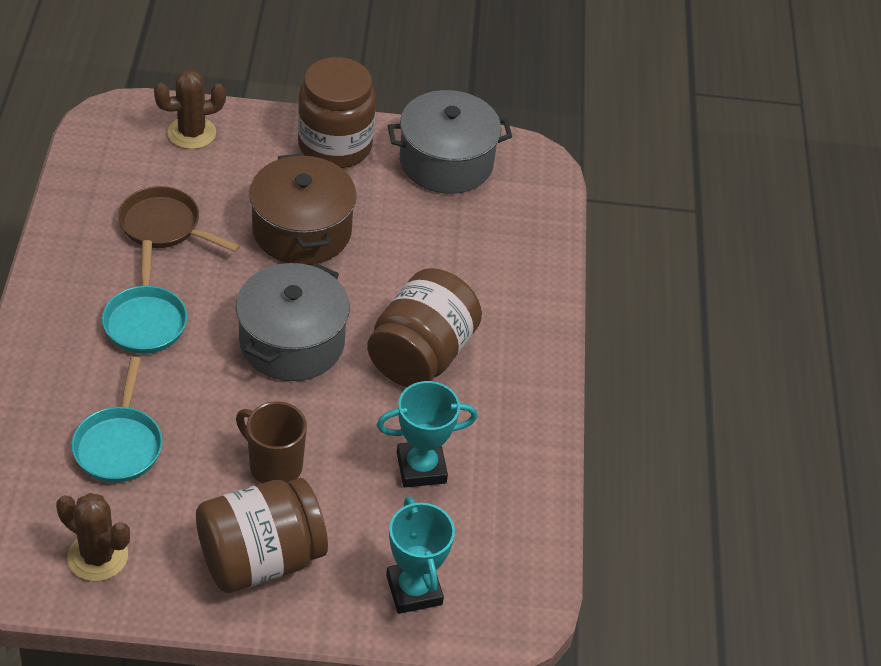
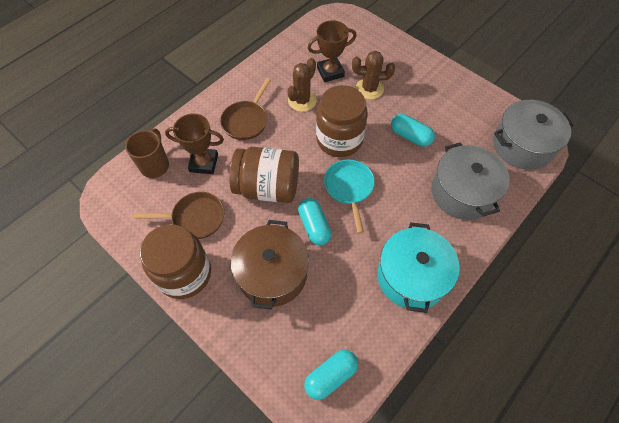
brown pan: 1 -> 2
brown trophy: 0 -> 2
turquoise capsule: 0 -> 3
turquoise pan: 2 -> 1
turquoise pot: 0 -> 1
turquoise trophy: 2 -> 0

